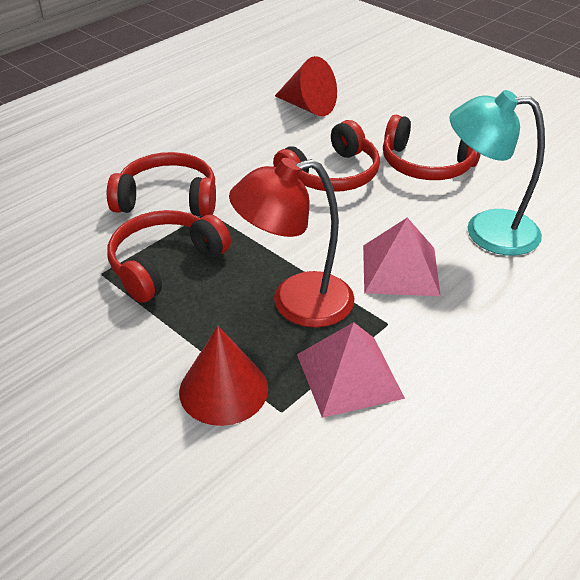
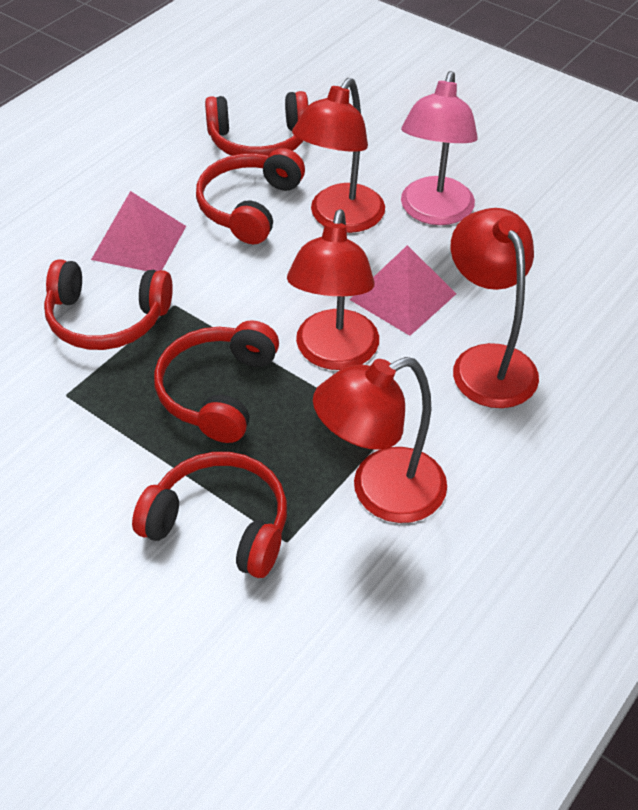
pink lamp: 0 -> 1
red cone: 2 -> 0
red headphones: 4 -> 5
red lamp: 1 -> 4
turquoise lamp: 1 -> 0

